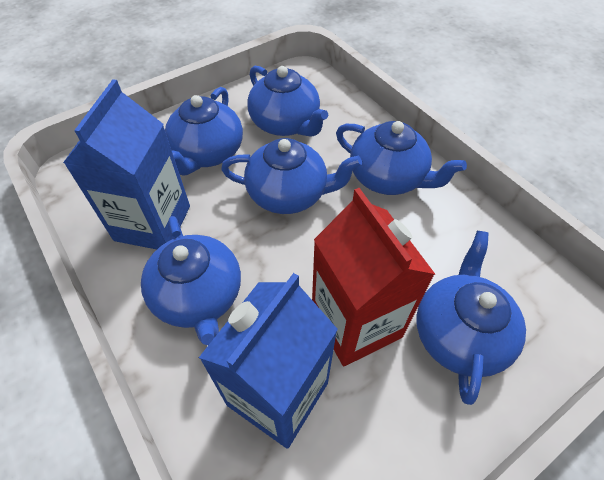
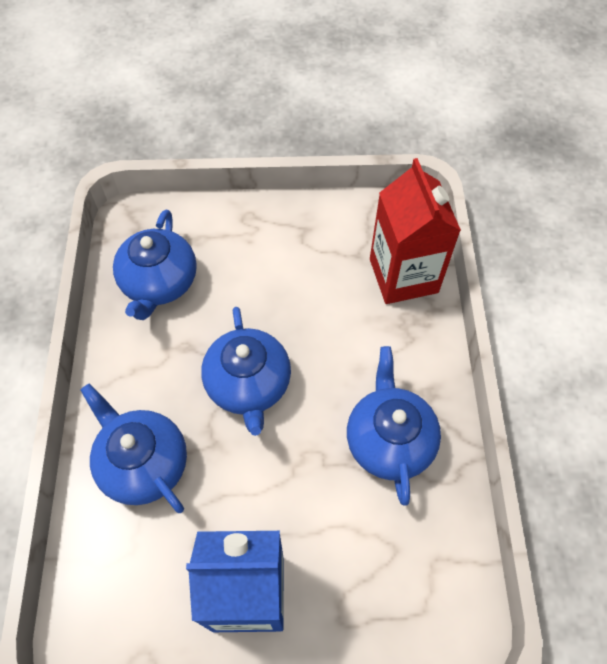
blue carton: 2 -> 1
blue teapot: 6 -> 4

